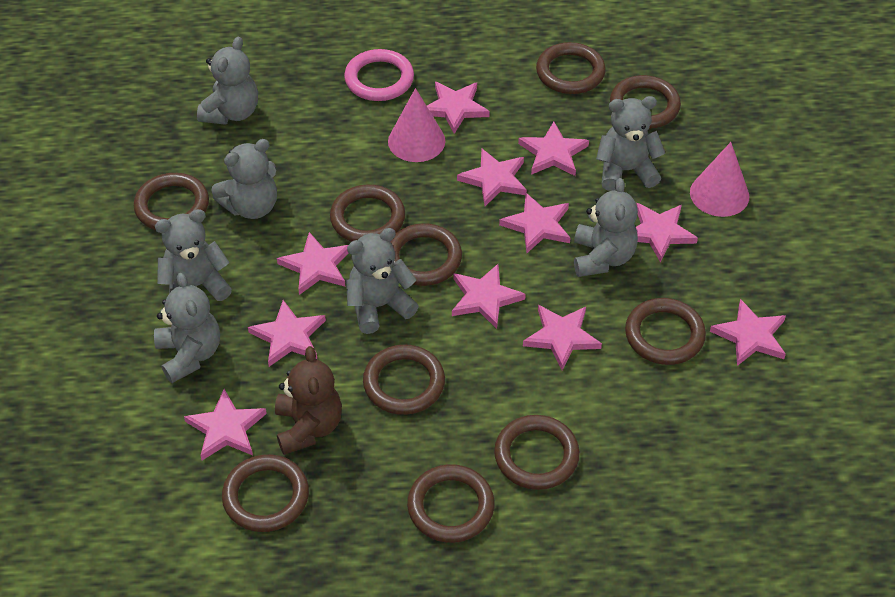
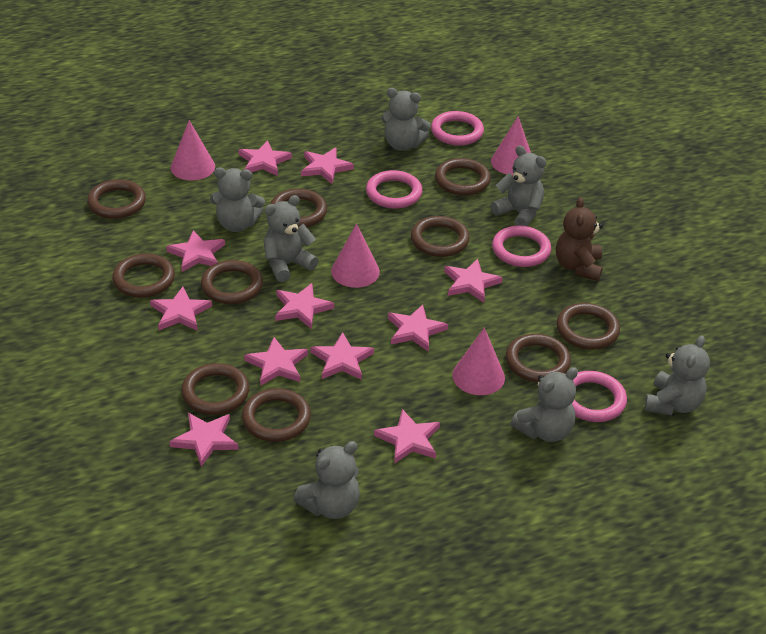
pink cone: 2 -> 4
pink ring: 1 -> 4

